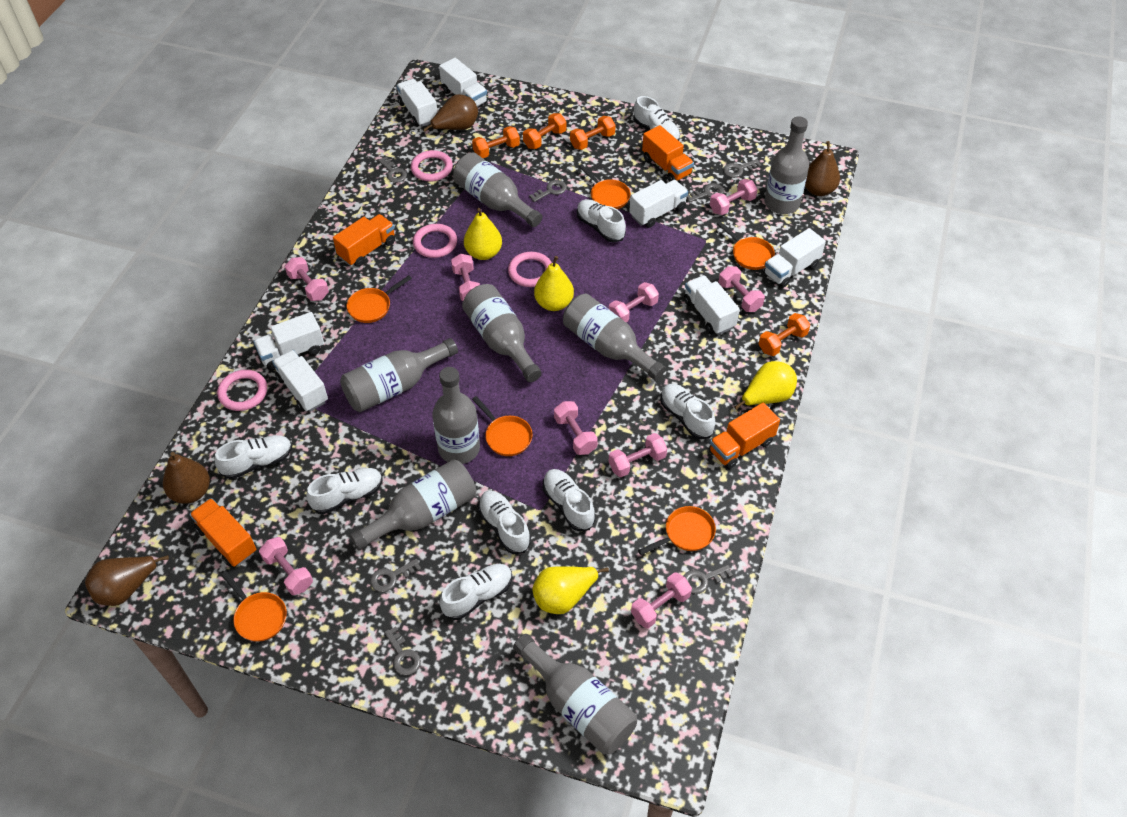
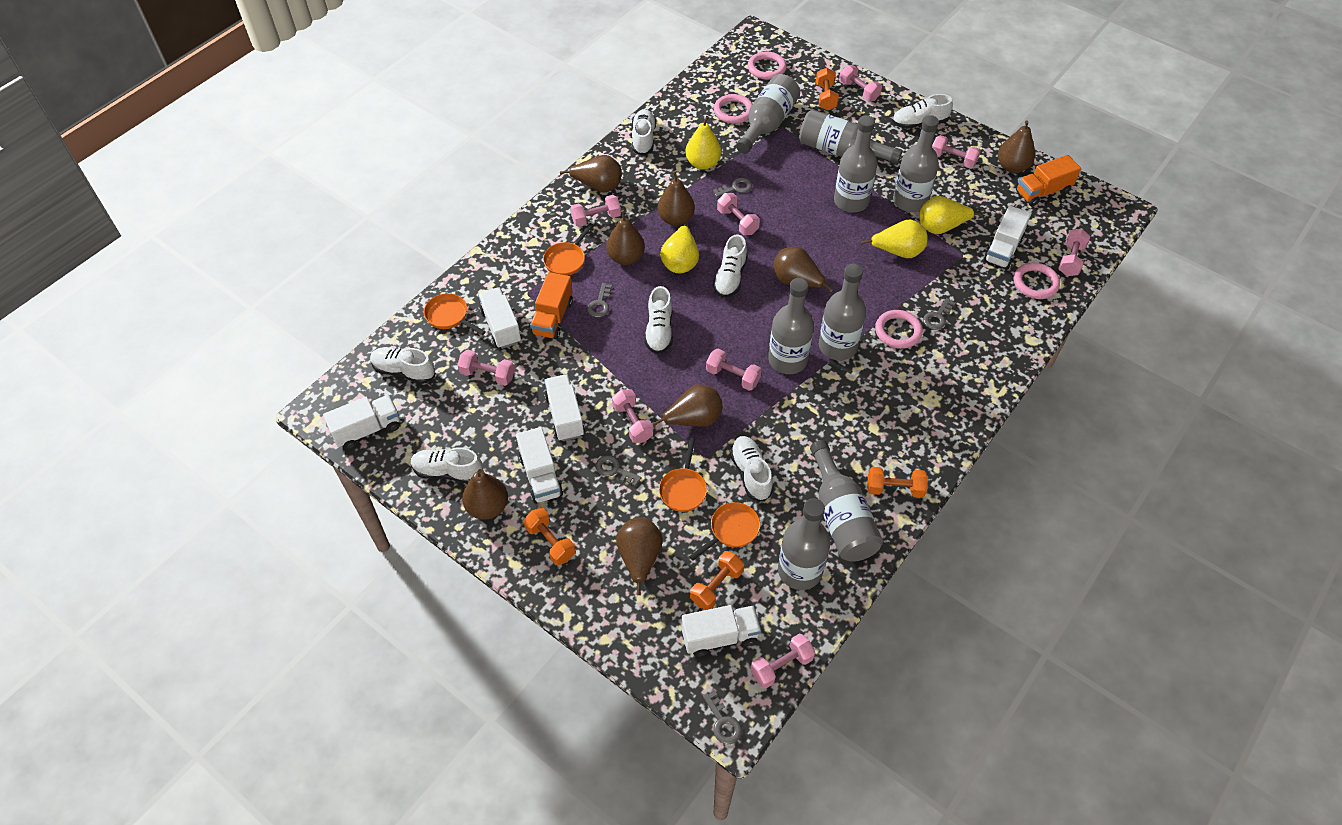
brown pear: 4 -> 8
grey key: 7 -> 5
orange pan: 6 -> 4
orange truck: 4 -> 2
white shoe: 8 -> 7
white truck: 7 -> 6

